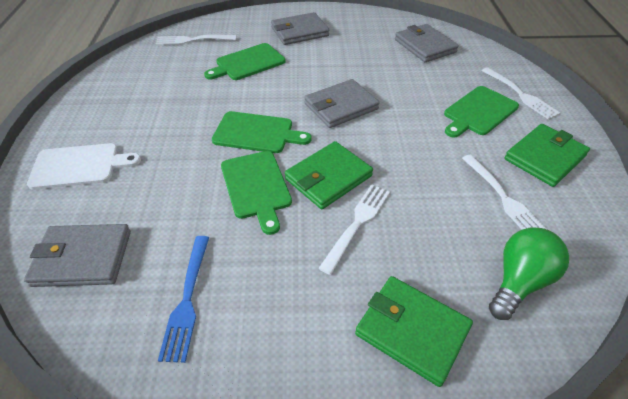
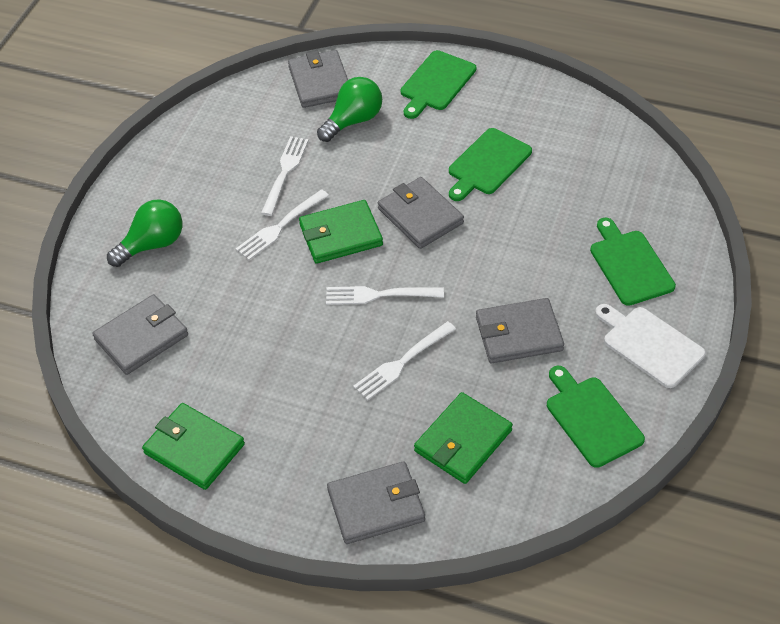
blue fork: 1 -> 0
green light bulb: 1 -> 2
grey wallet: 4 -> 5

